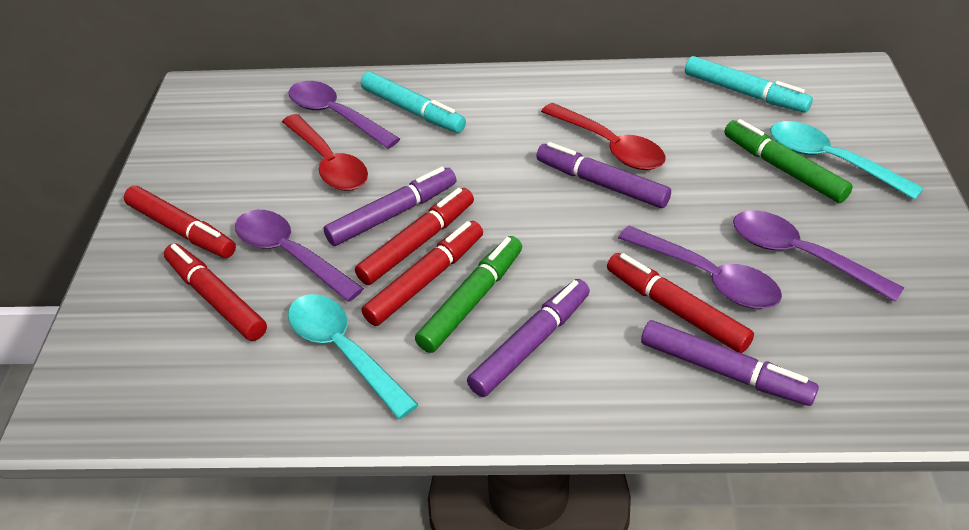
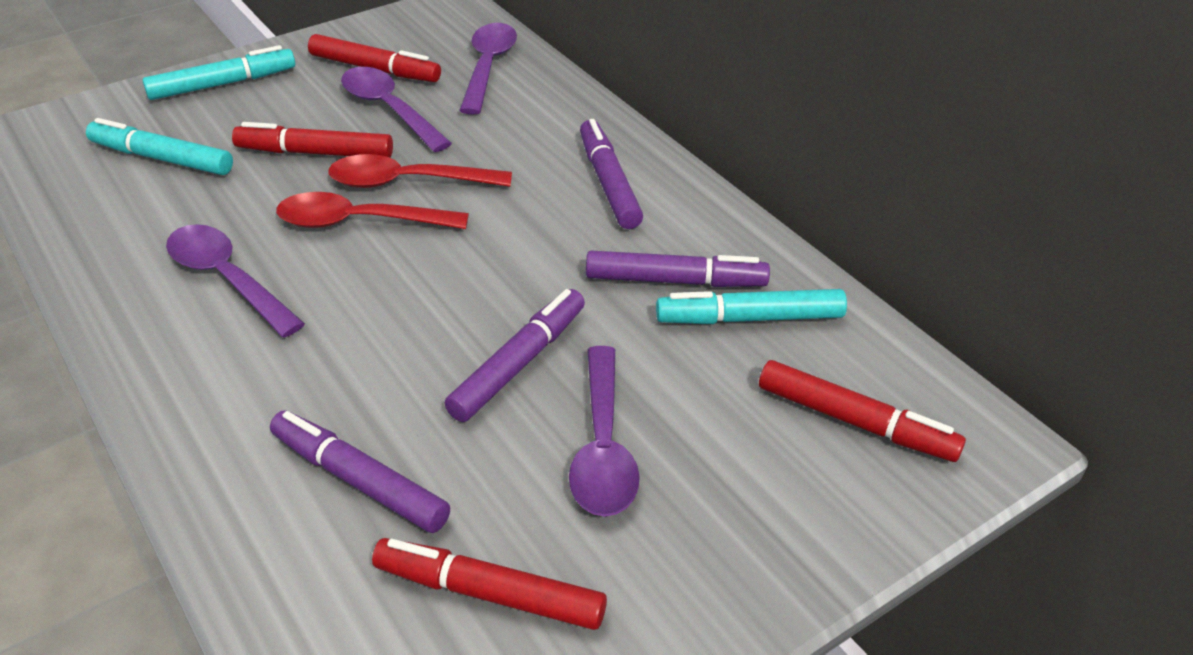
green marker: 2 -> 0
red marker: 5 -> 4
turquoise marker: 2 -> 3
turquoise spoon: 2 -> 0

